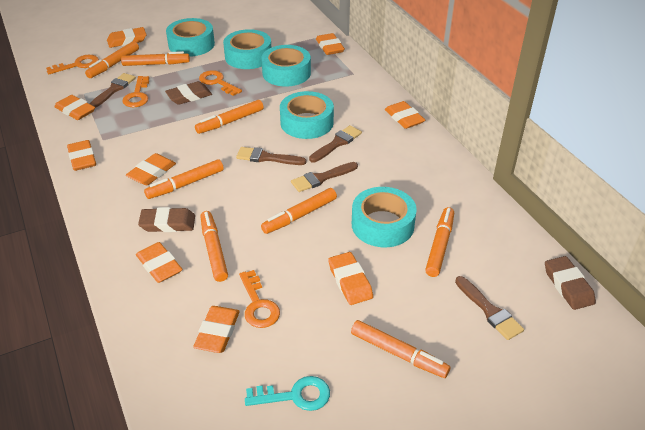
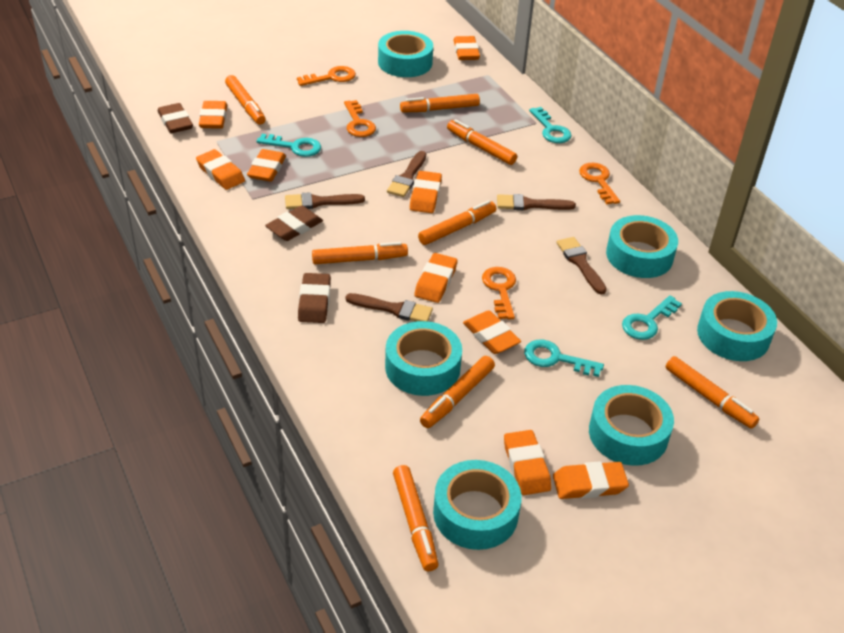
turquoise key: 1 -> 4
turquoise tape: 5 -> 6

